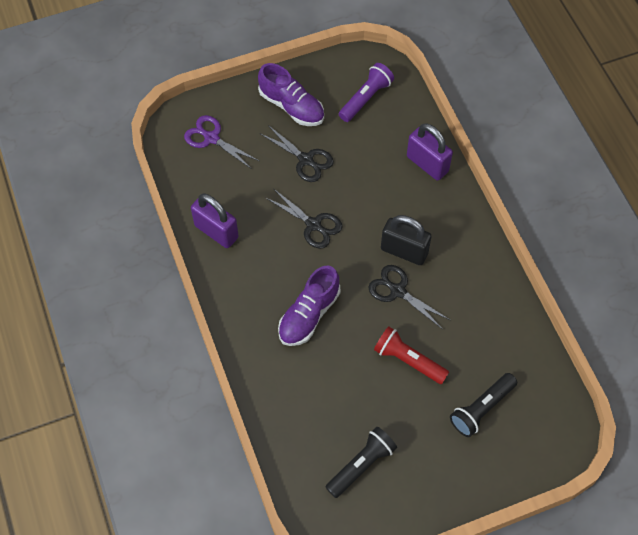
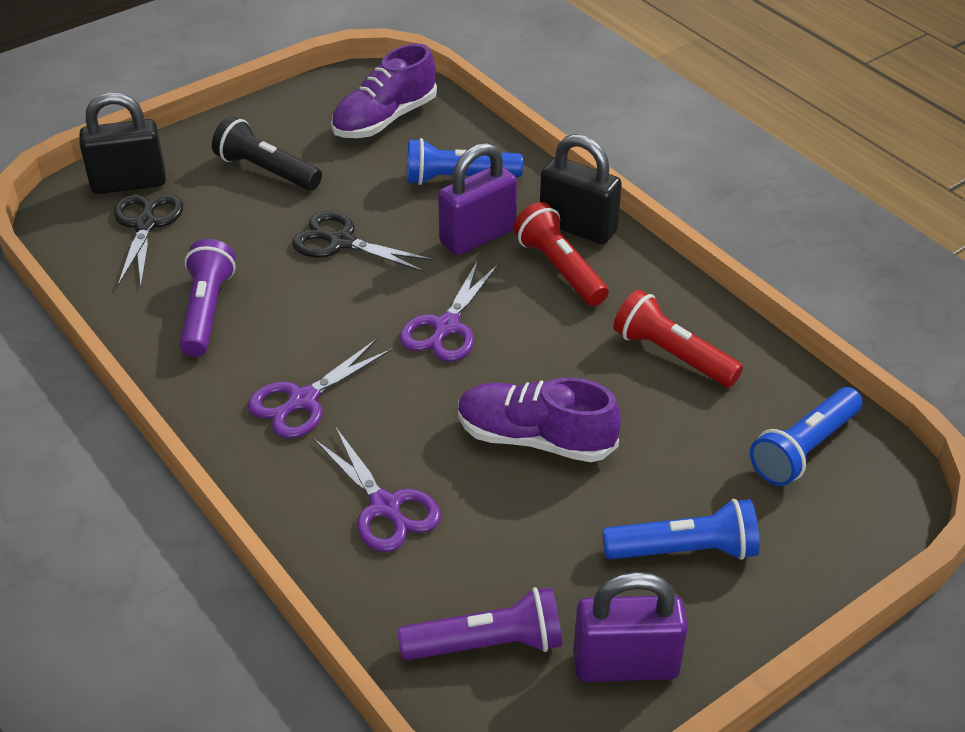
black flashlight: 2 -> 1
black padlock: 1 -> 2
black scissors: 3 -> 2
blue flashlight: 0 -> 3
purple flashlight: 1 -> 2
purple scissors: 1 -> 3
red flashlight: 1 -> 2

